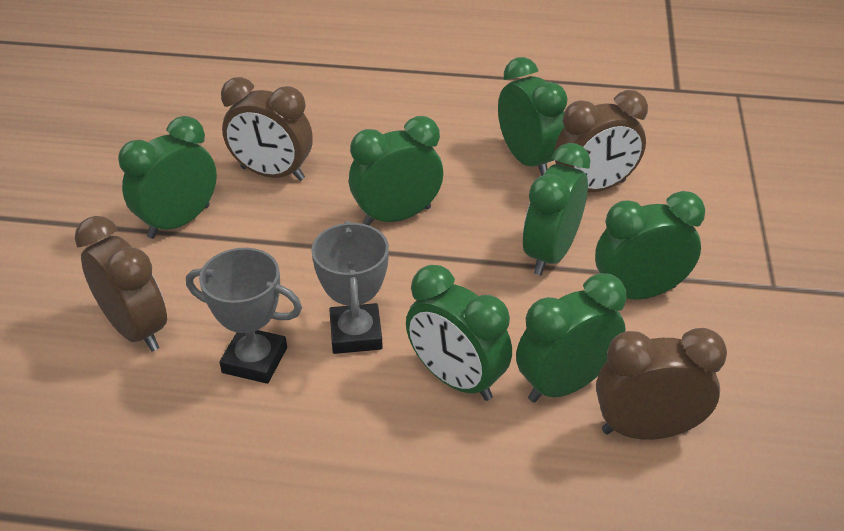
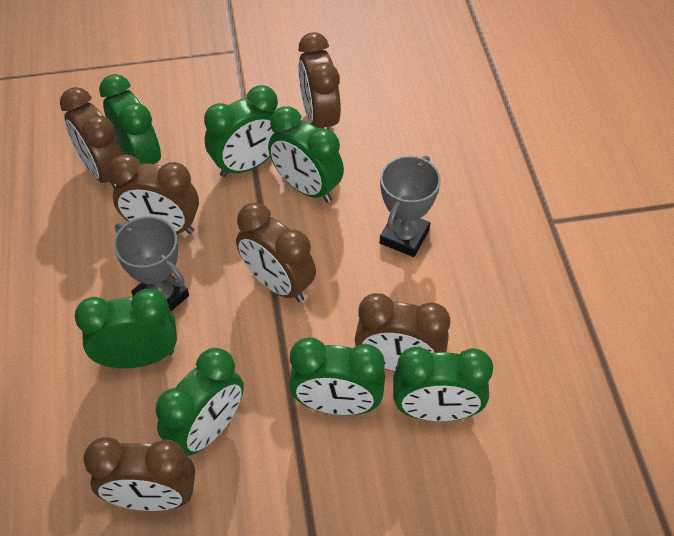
brown clock: 4 -> 6

